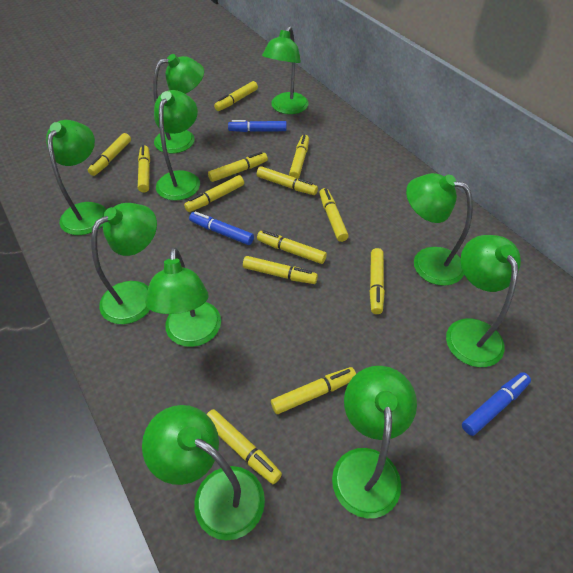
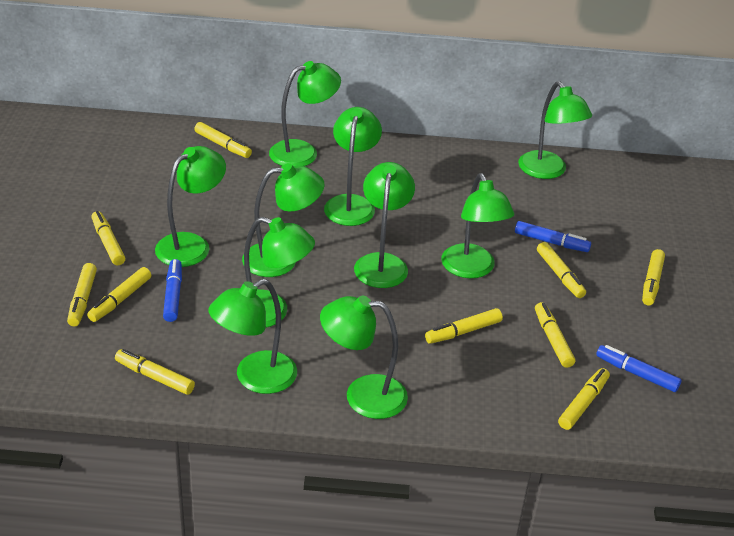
yellow marker: 13 -> 10

